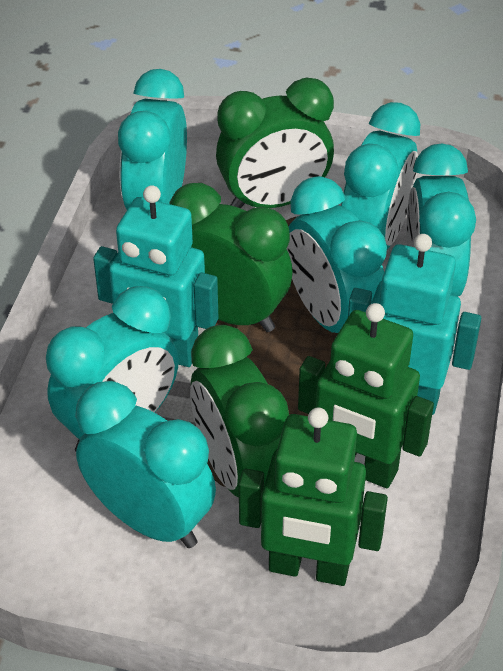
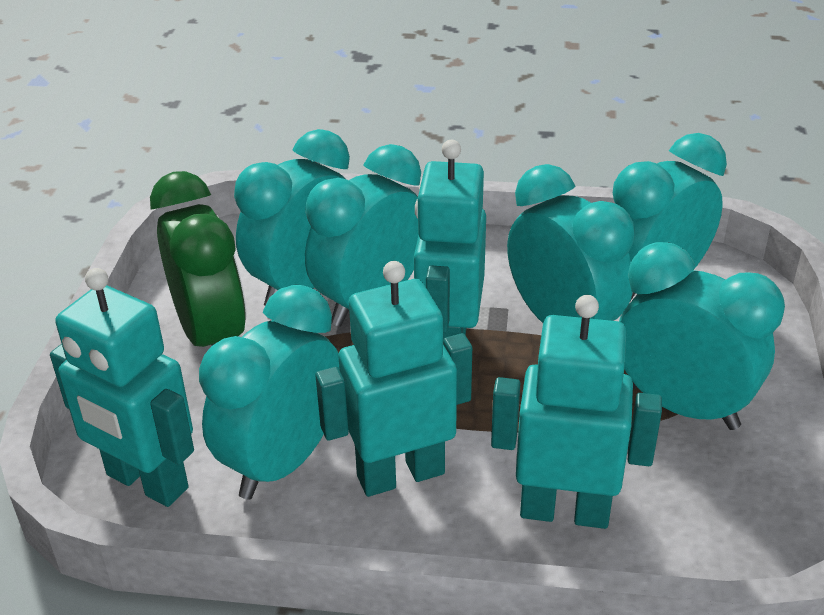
green clock: 3 -> 1
green robot: 2 -> 0
turquoise robot: 2 -> 4

